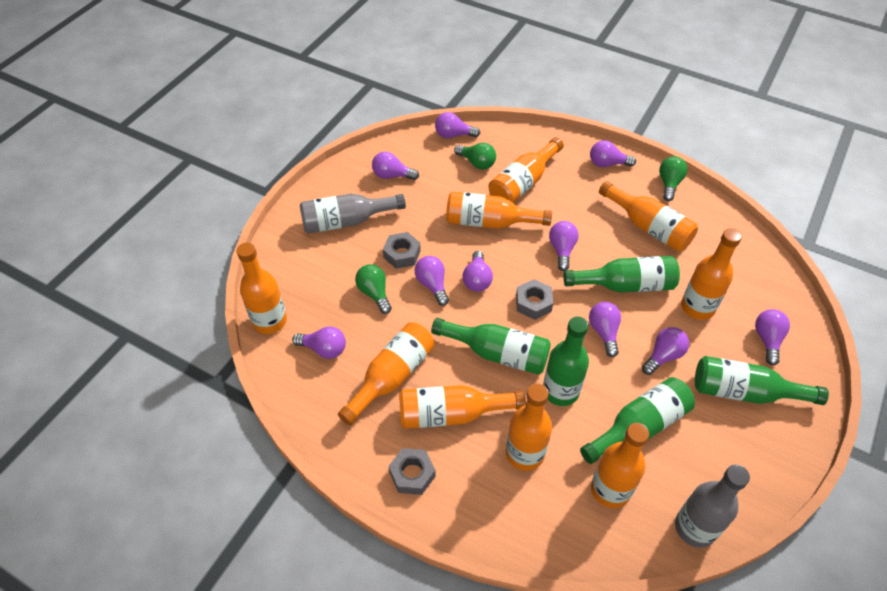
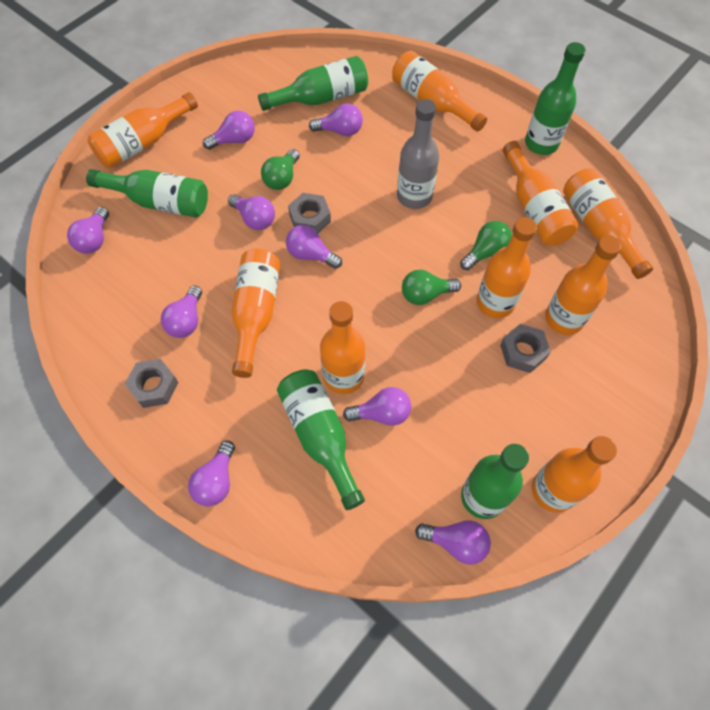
grey bottle: 2 -> 1
purple light bulb: 10 -> 9

